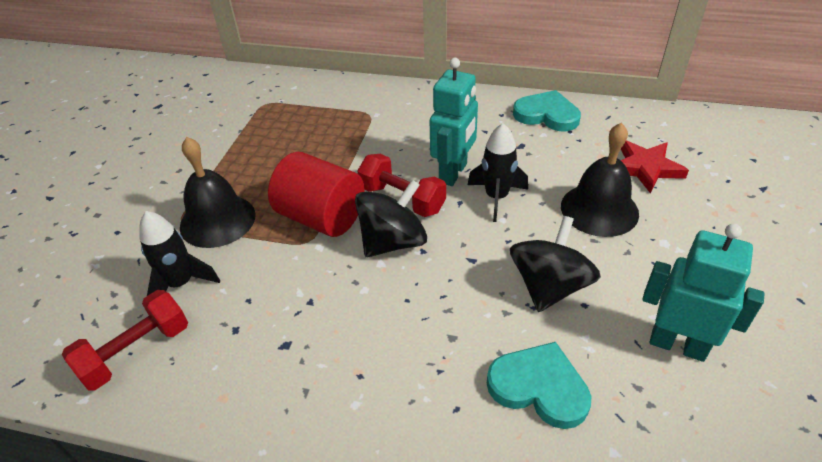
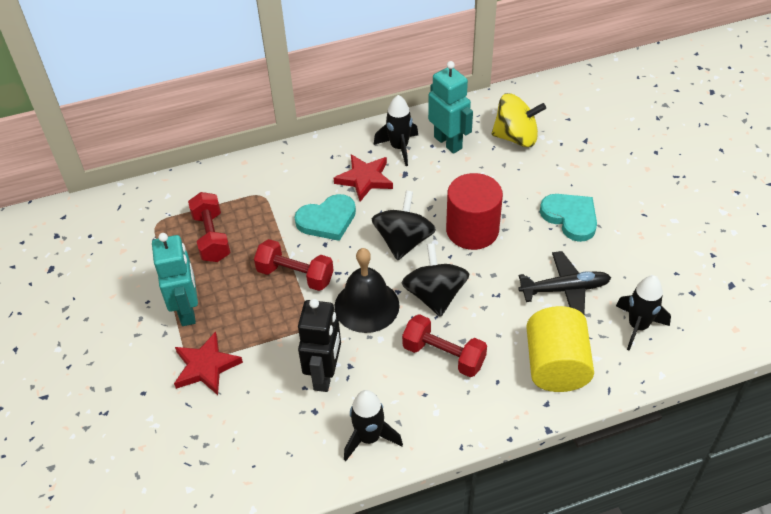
black bell: 2 -> 1
black plane: 0 -> 1
black robot: 0 -> 1
black rocket: 2 -> 3
red dumbbell: 2 -> 3
red star: 1 -> 2
yellow cylinder: 0 -> 1
yellow spinning top: 0 -> 1

